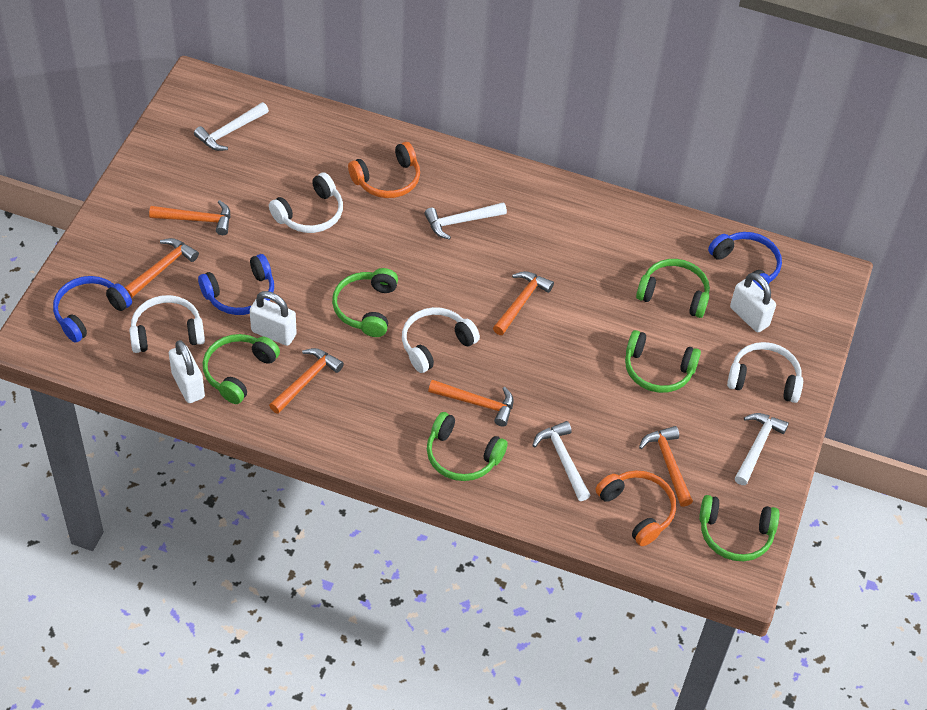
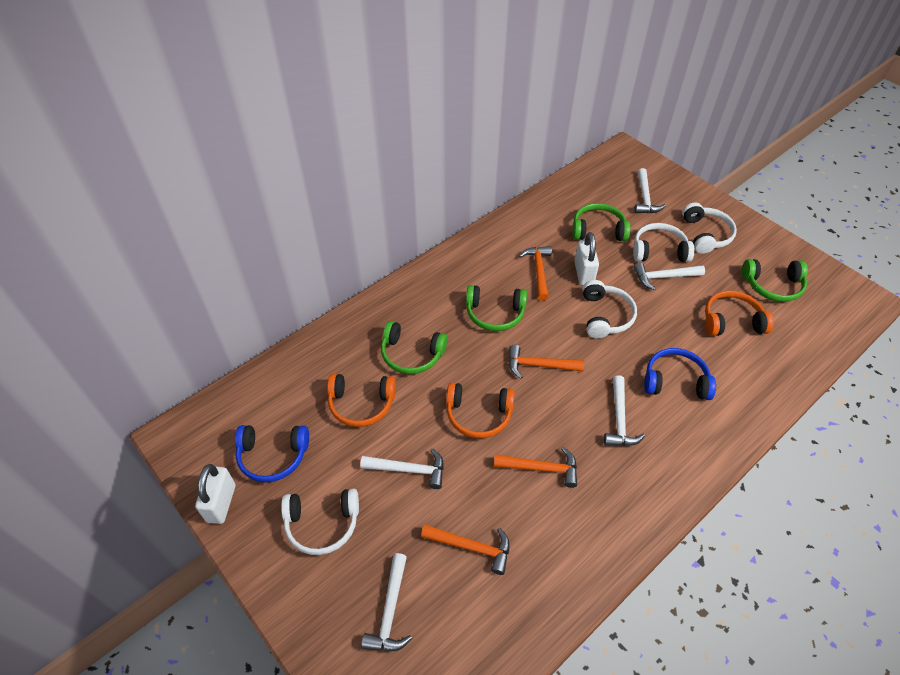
blue headphones: 3 -> 2
green headphones: 6 -> 4
orange hammer: 6 -> 4
orange headphones: 2 -> 3
white hammer: 4 -> 5
white padlock: 3 -> 2

